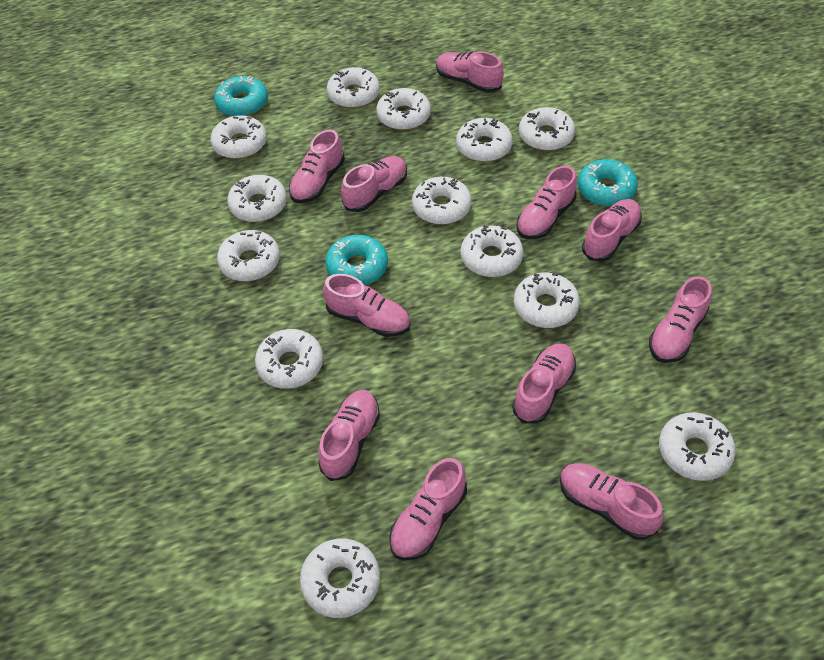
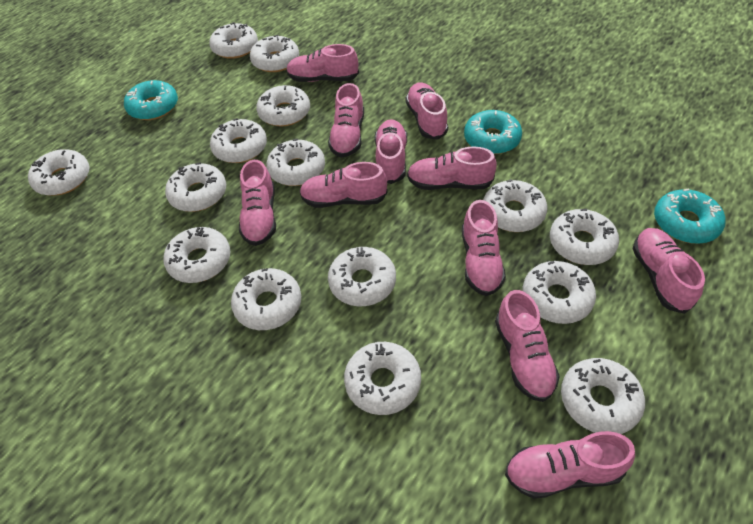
white donut: 13 -> 15

